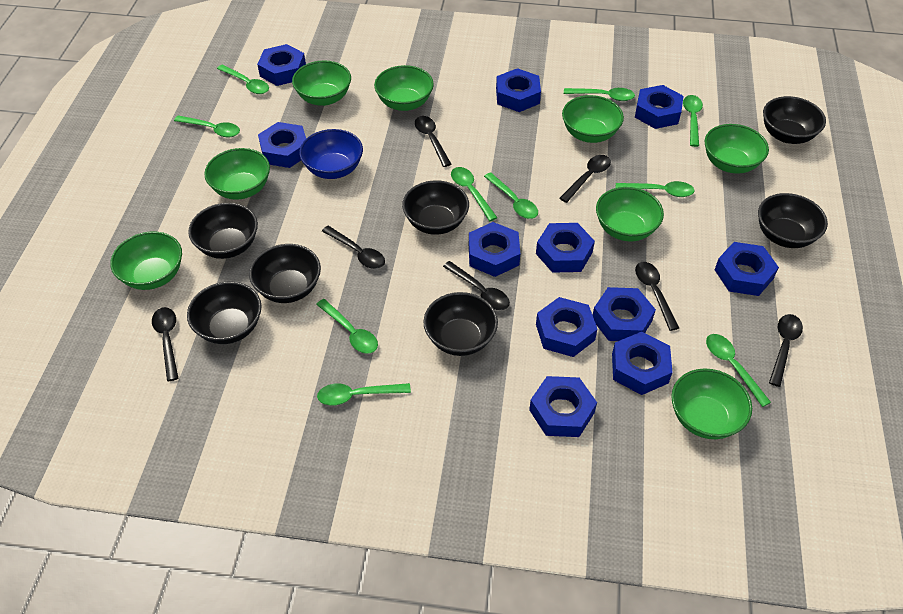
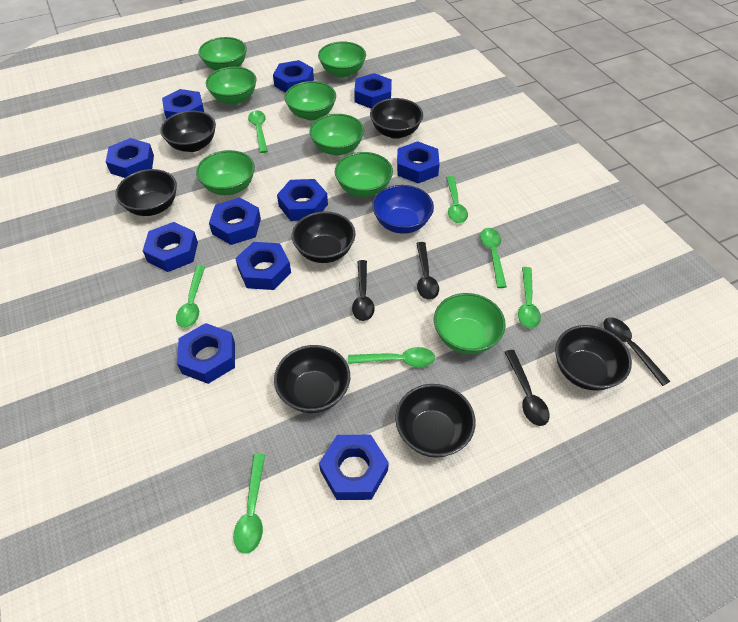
black spoon: 7 -> 4
green spoon: 10 -> 7

